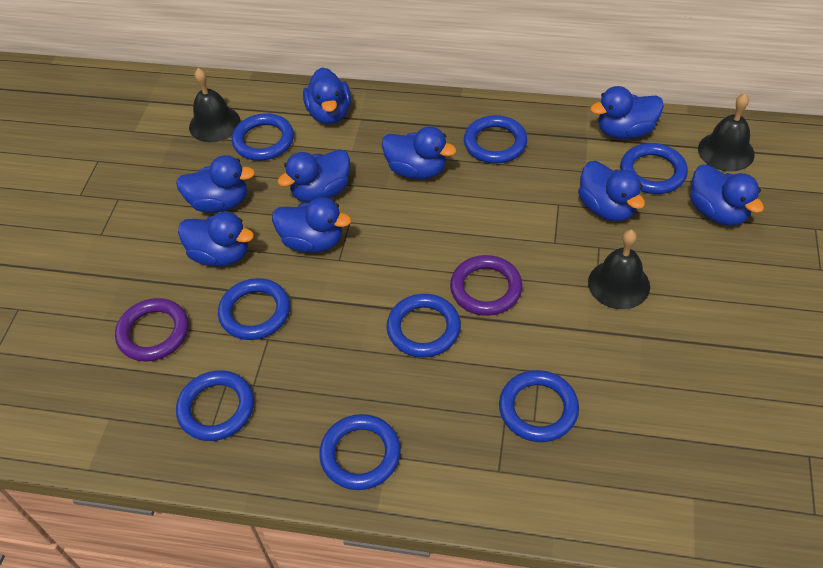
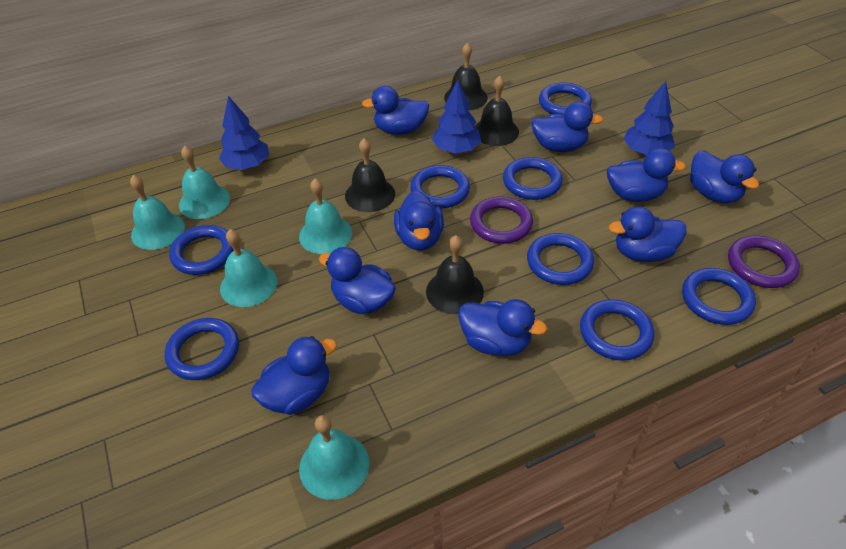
black bell: 3 -> 4
blue tree: 0 -> 3
turquoise bell: 0 -> 5

